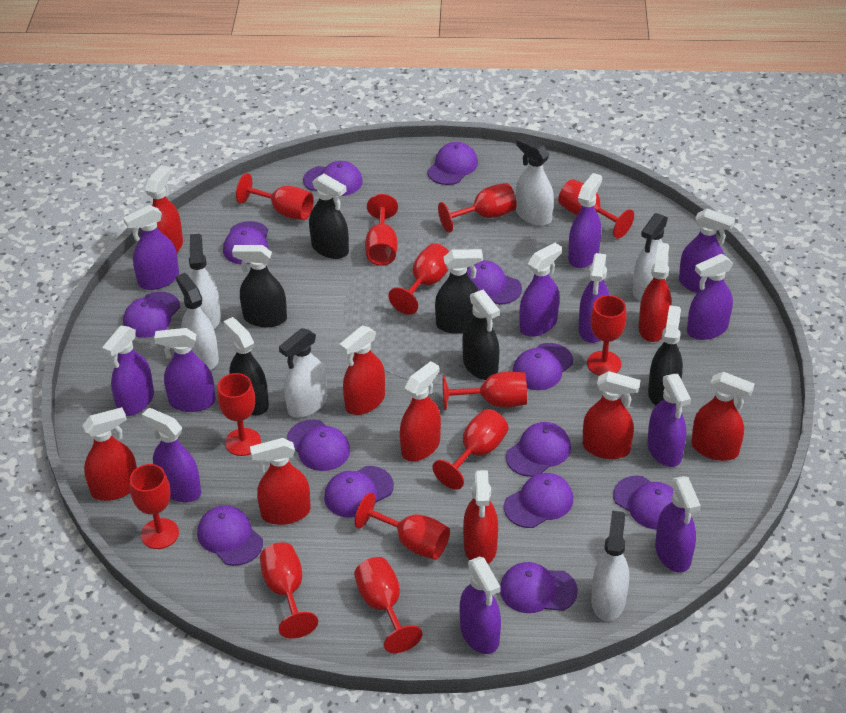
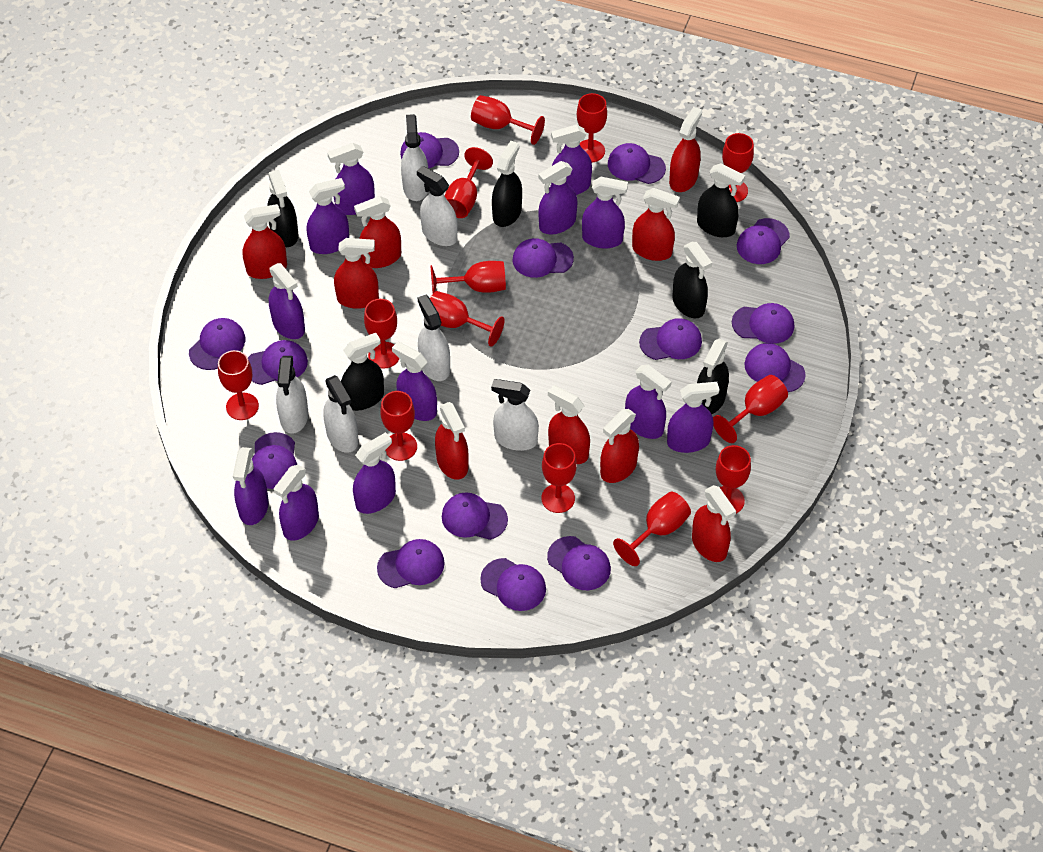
purple cap: 13 -> 14

